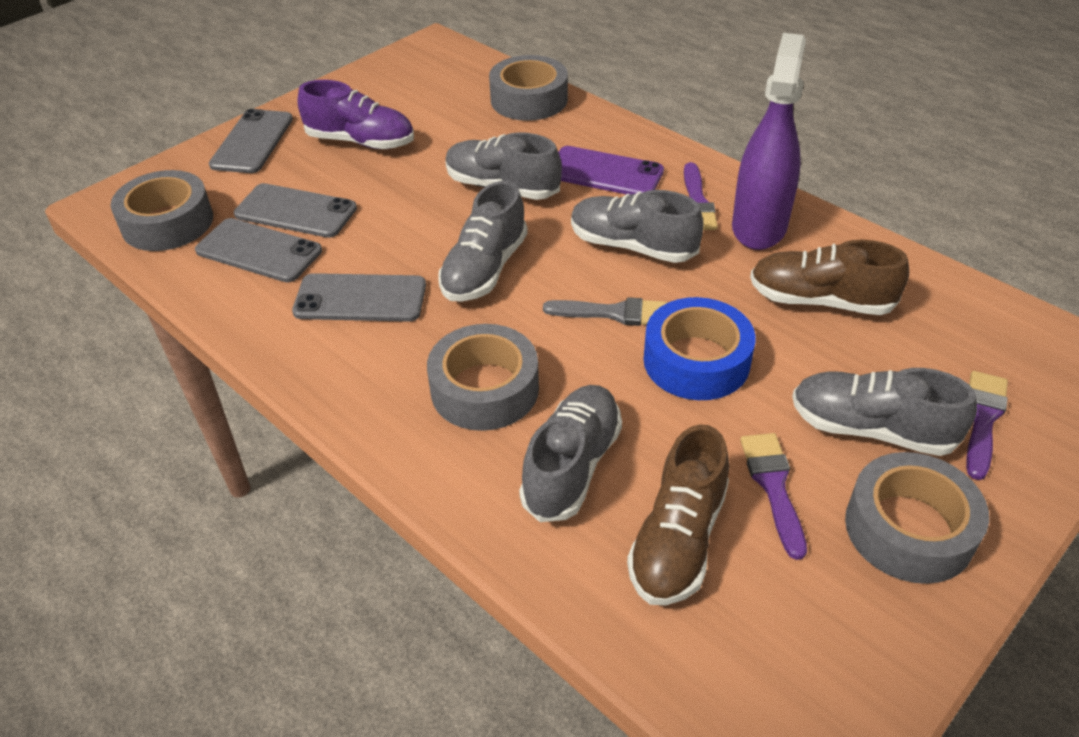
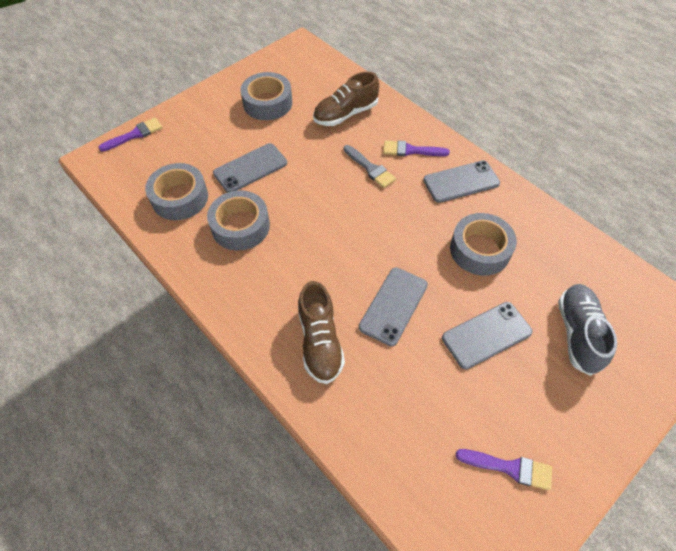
blue tape: 1 -> 0
grey shoe: 5 -> 1
purple phone: 1 -> 0
purple shoe: 1 -> 0
purple spray bottle: 1 -> 0

